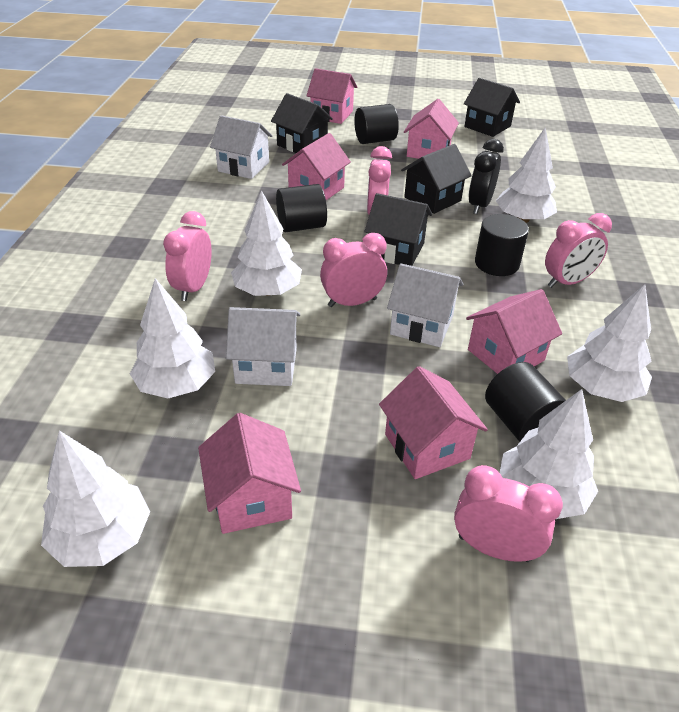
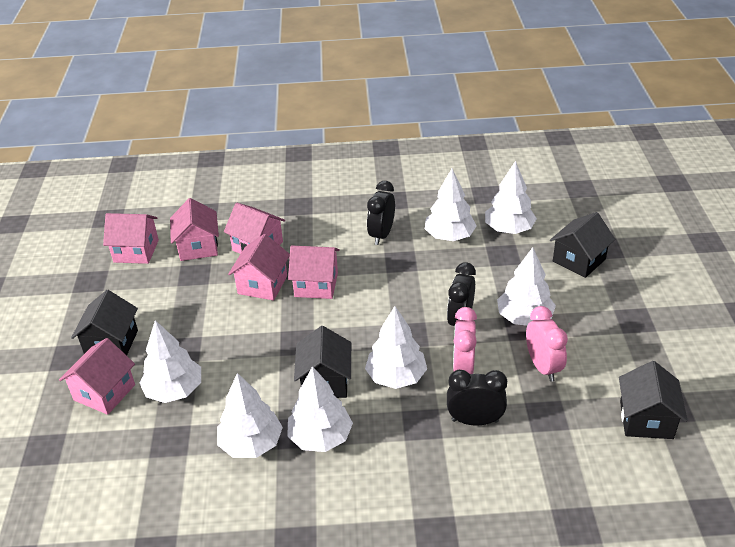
black clock: 1 -> 3
black cylinder: 4 -> 0
pink clock: 5 -> 2
white house: 3 -> 0
white tree: 6 -> 7

